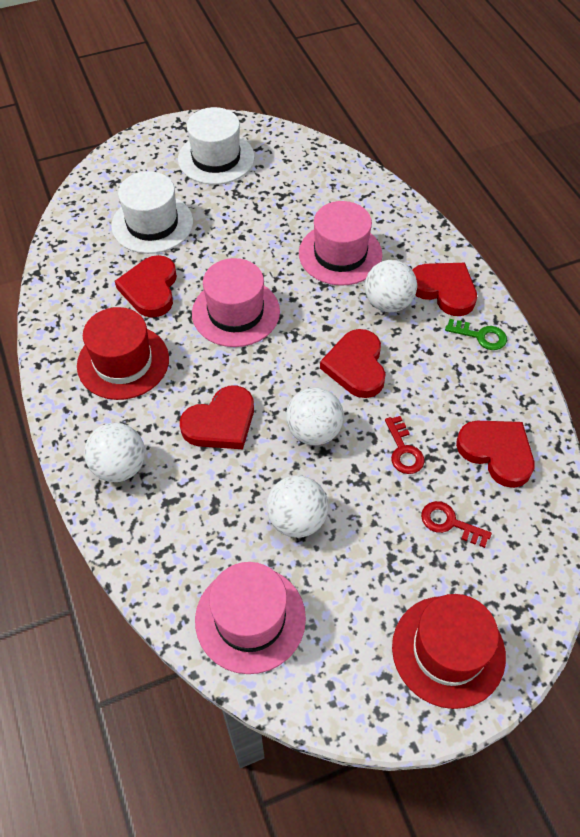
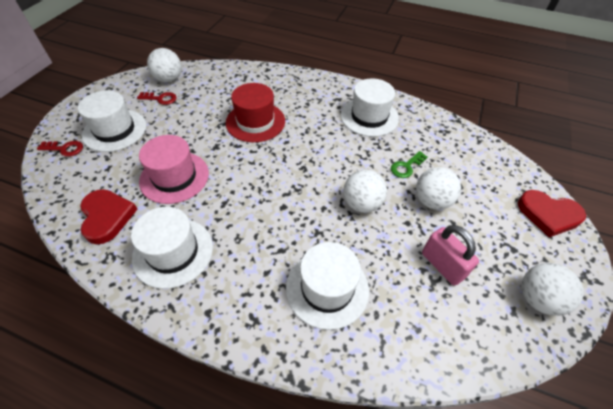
pink hat: 3 -> 1
pink padlock: 0 -> 1
red hat: 2 -> 1
red heart: 5 -> 2
white hat: 2 -> 4

